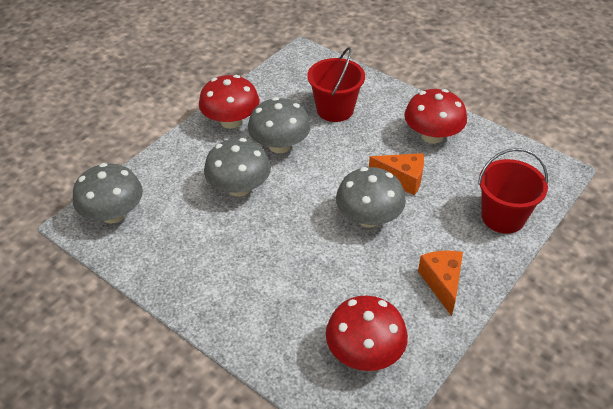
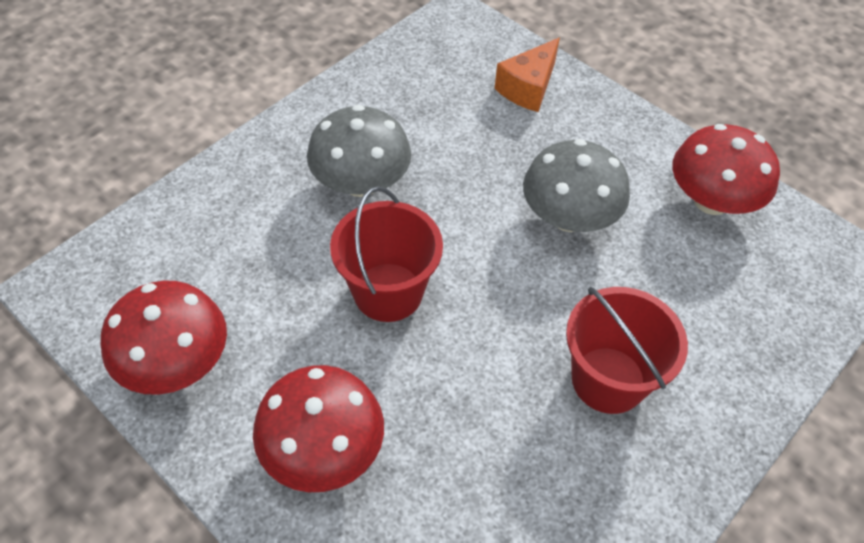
grey mushroom: 4 -> 2
orange cheese: 2 -> 1

